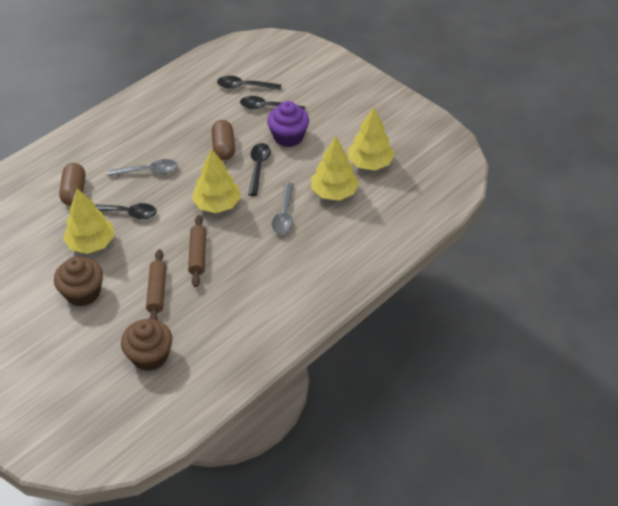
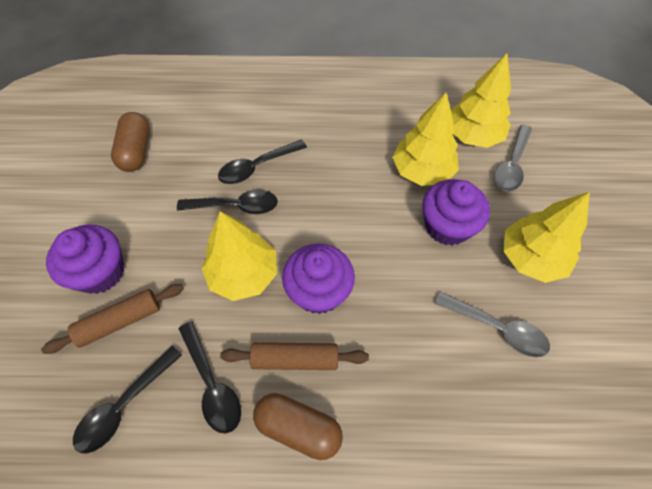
brown cupcake: 2 -> 0
purple cupcake: 1 -> 3

